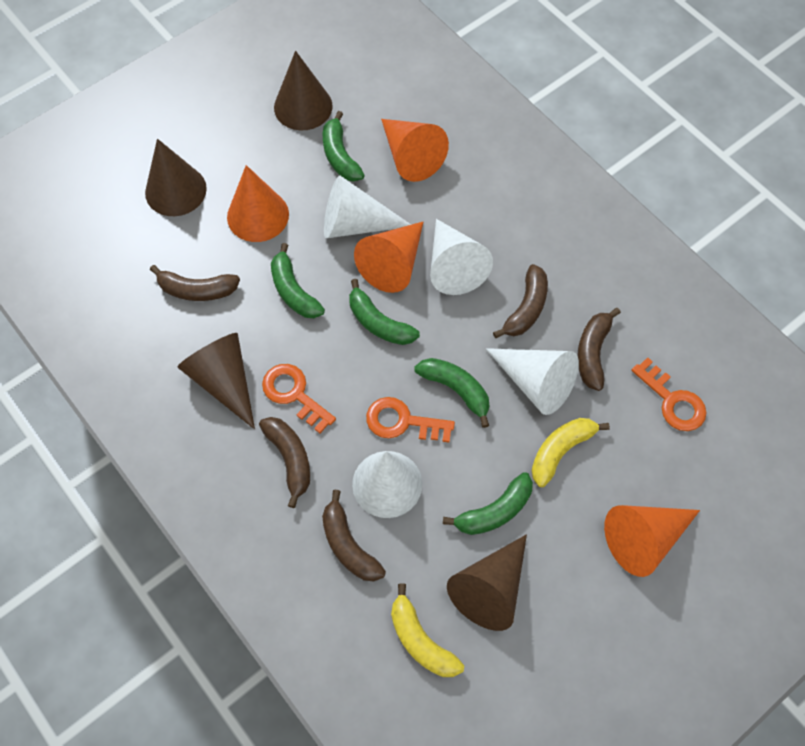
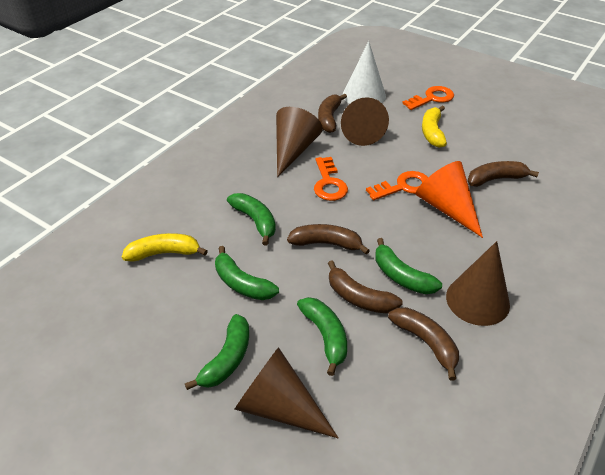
orange cone: 4 -> 1
white cone: 4 -> 1

